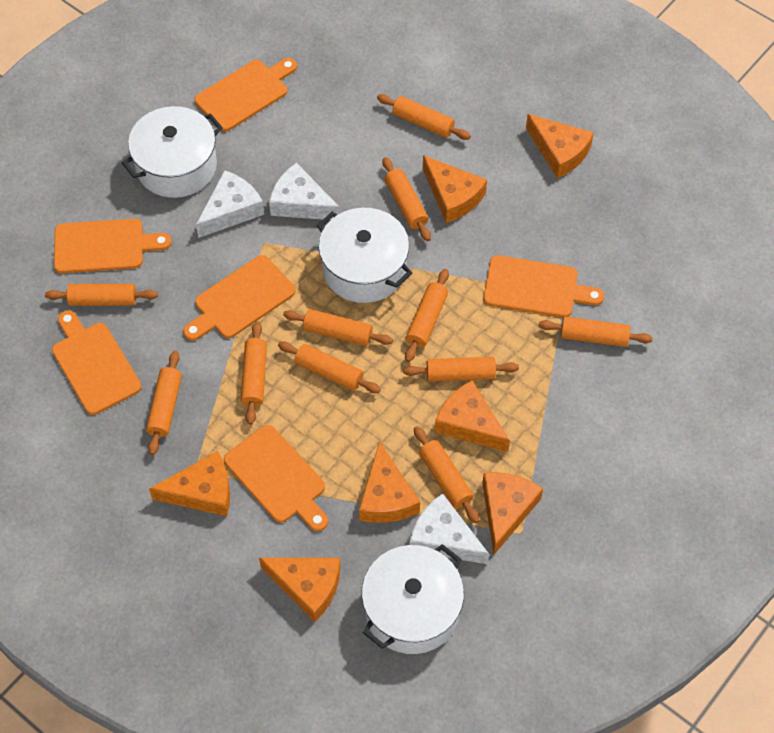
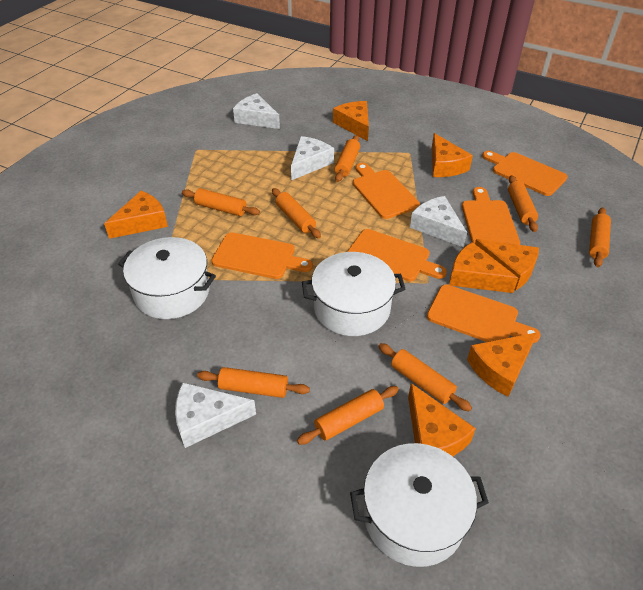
orange rolling pin: 11 -> 8
white cheese: 3 -> 4

